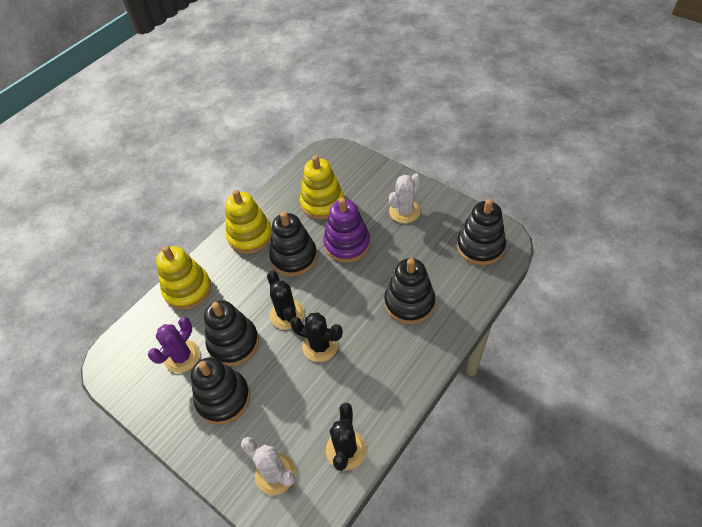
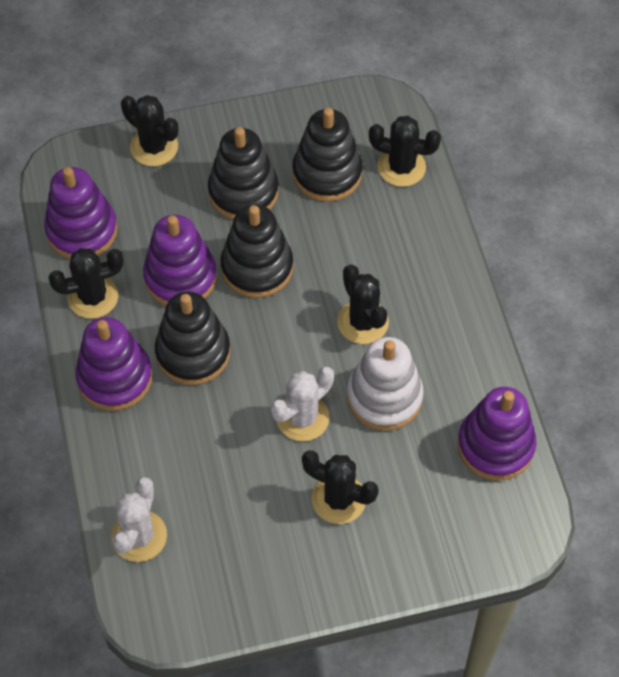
black cactus: 3 -> 5
black stacking toy: 5 -> 4
purple cactus: 1 -> 0
purple stacking toy: 1 -> 4
white stacking toy: 0 -> 1
yellow stacking toy: 3 -> 0

